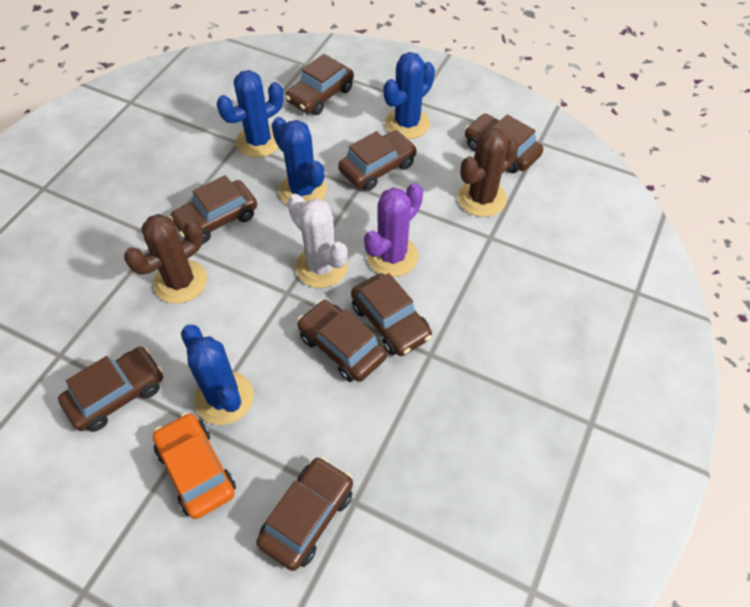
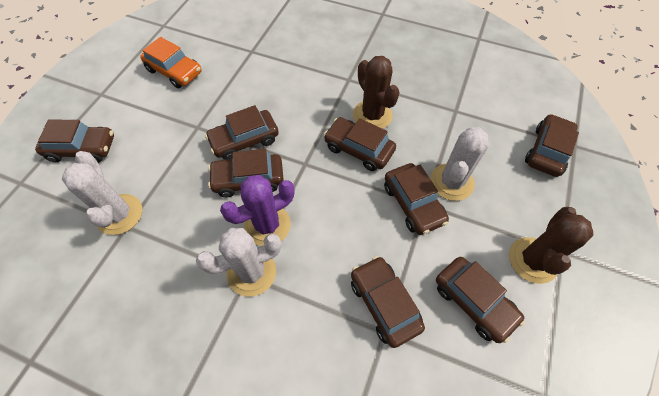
blue cactus: 4 -> 0
white cactus: 1 -> 3

